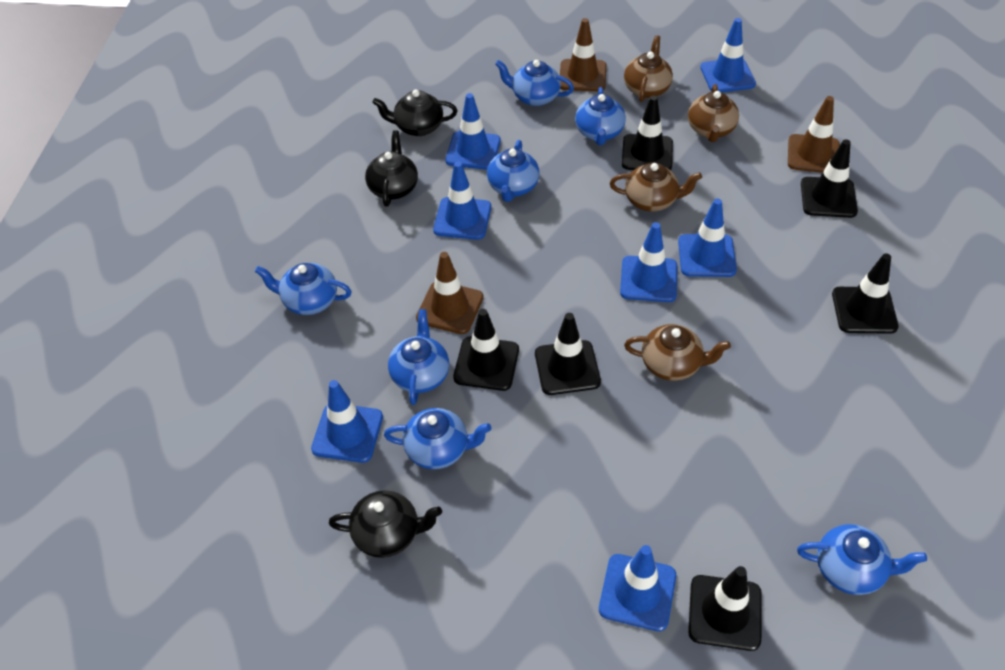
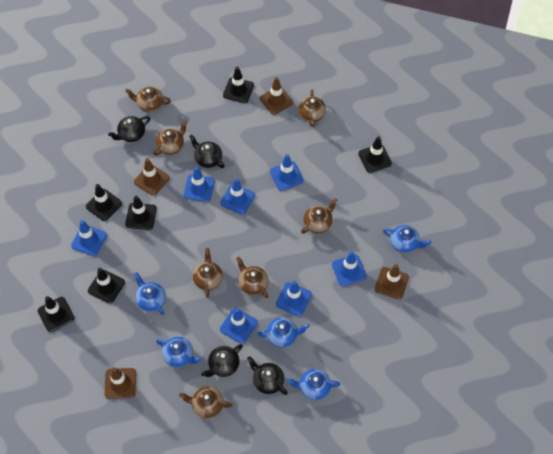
black teapot: 3 -> 4
blue teapot: 7 -> 5
brown teapot: 4 -> 7
brown traffic cone: 3 -> 4

